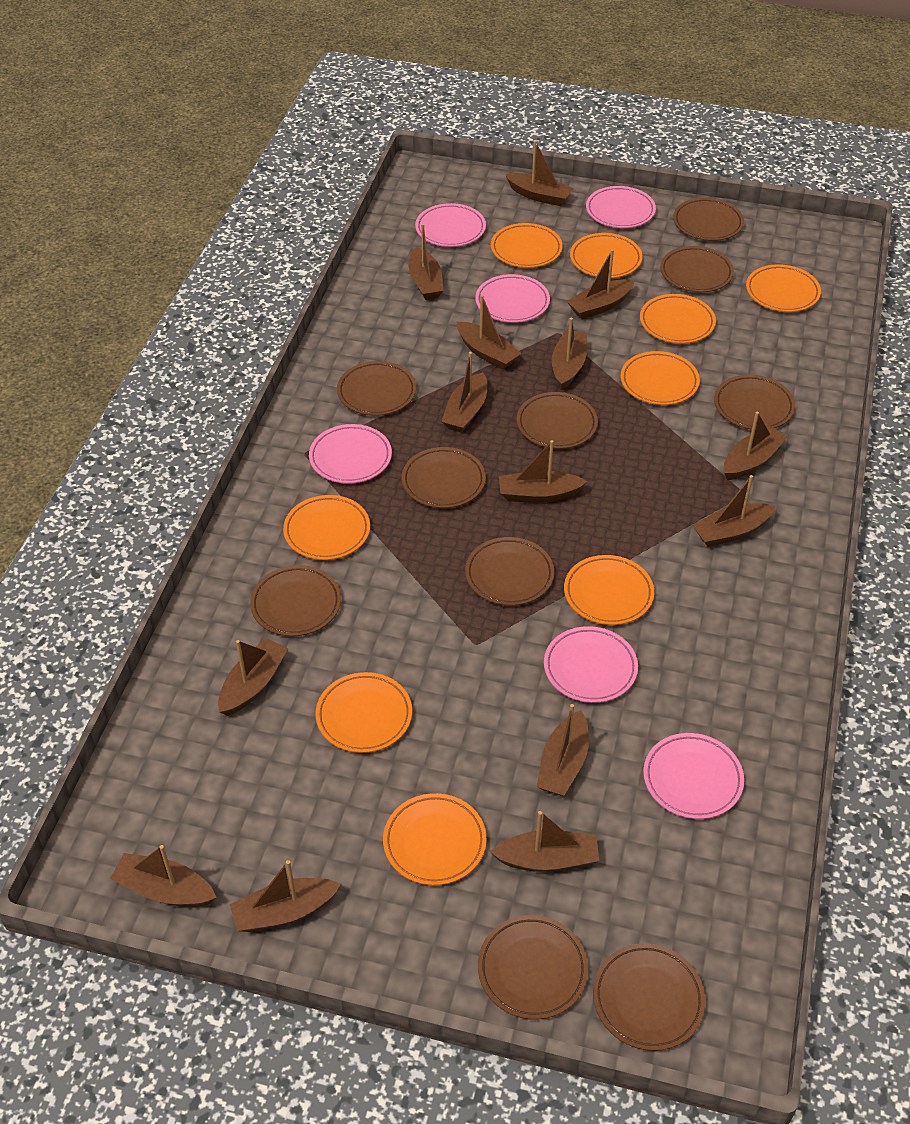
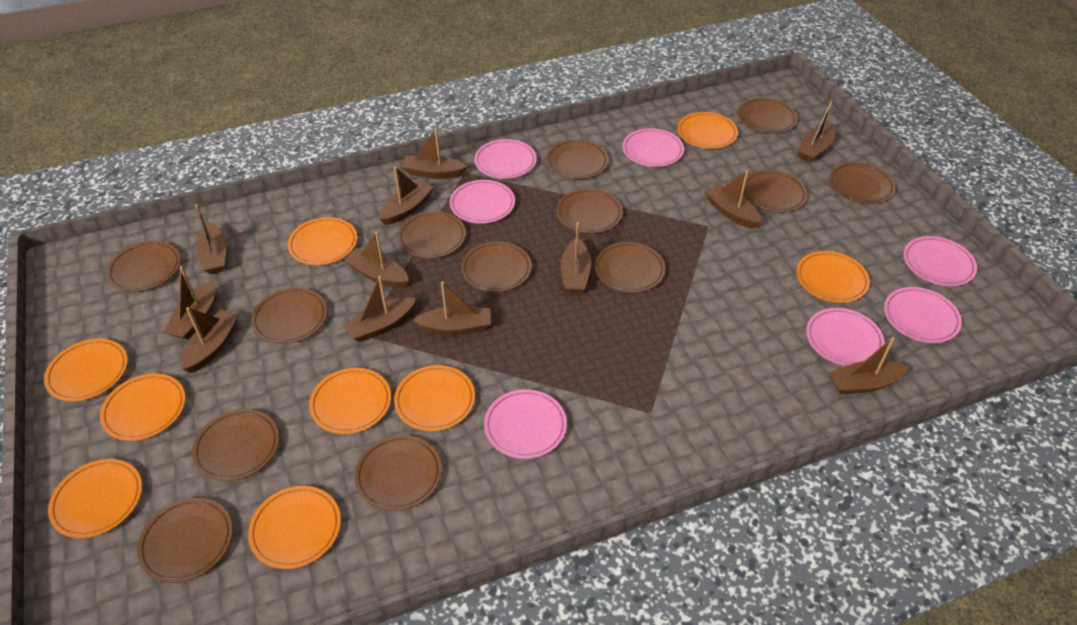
brown boat: 14 -> 12
brown plate: 10 -> 13
pink plate: 6 -> 7

